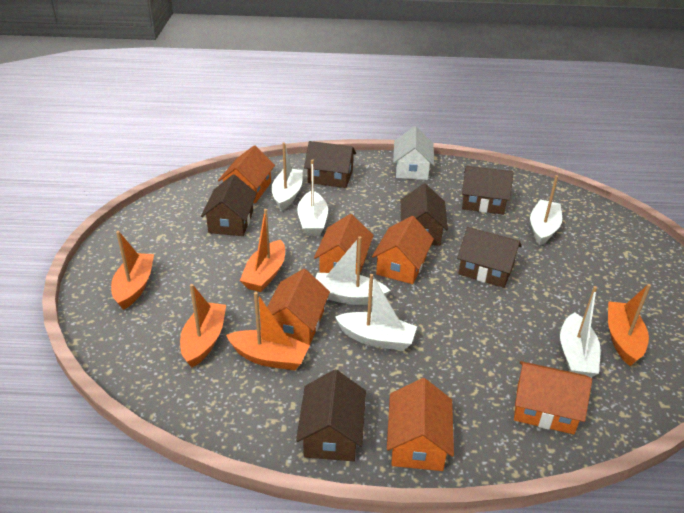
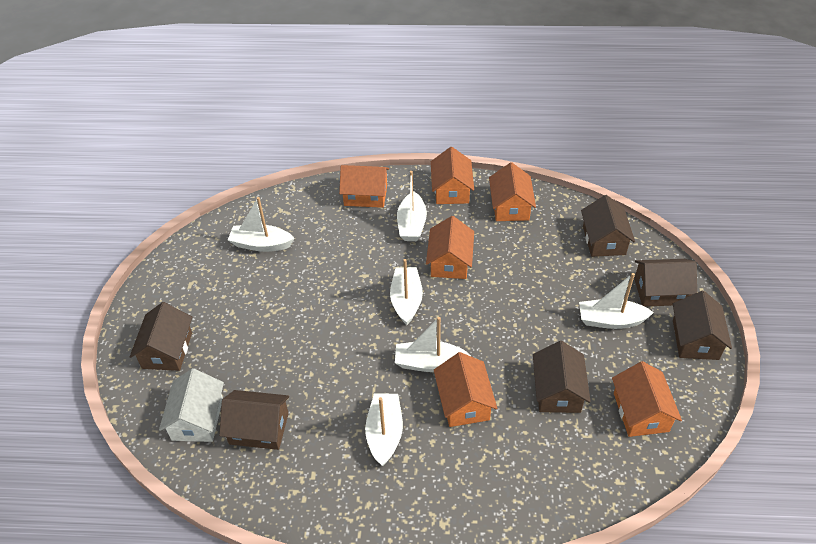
orange boat: 5 -> 0

